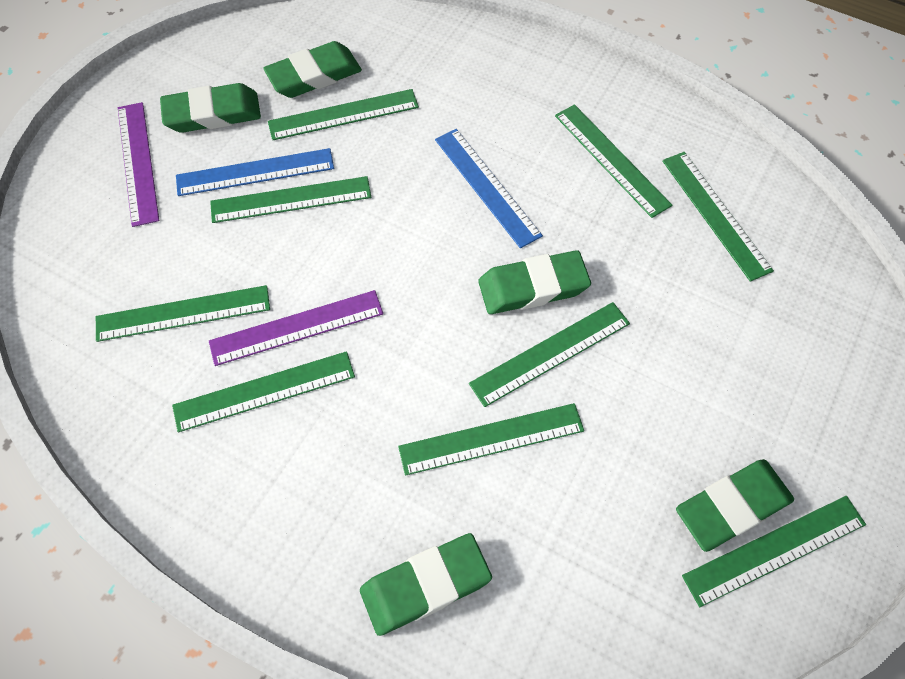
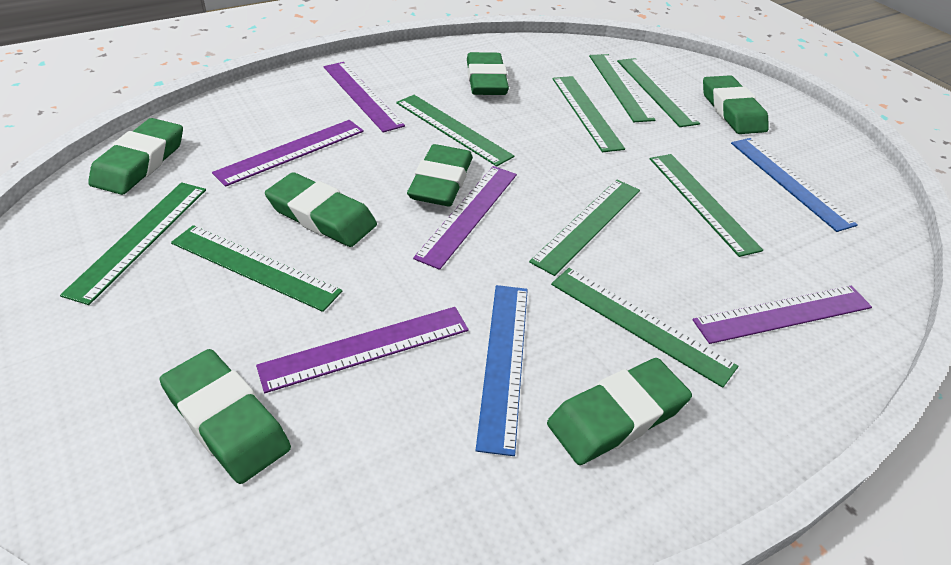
green eraser: 5 -> 7
purple ruler: 2 -> 5

